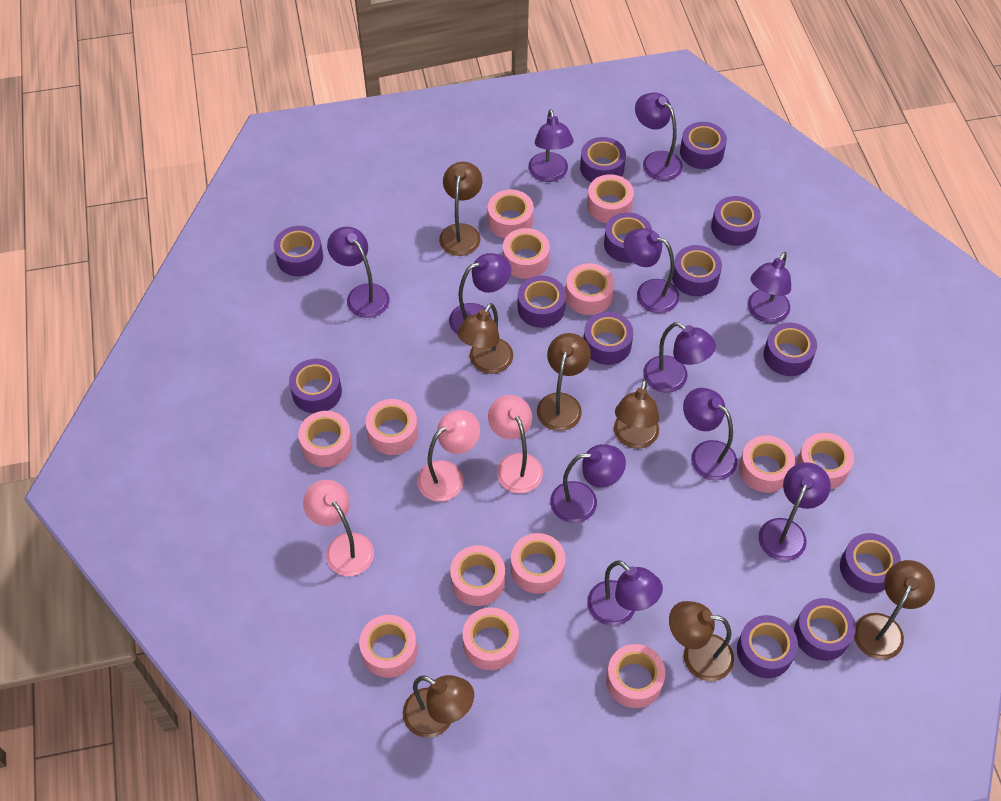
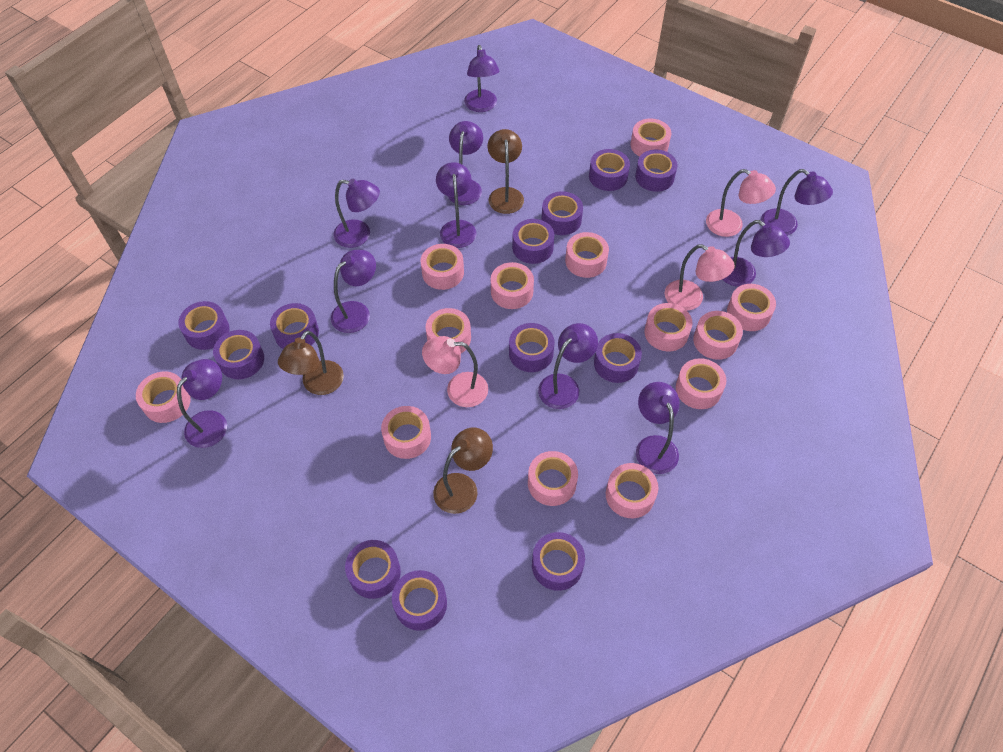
brown lamp: 7 -> 3
purple lamp: 11 -> 10
purple tape: 13 -> 12

